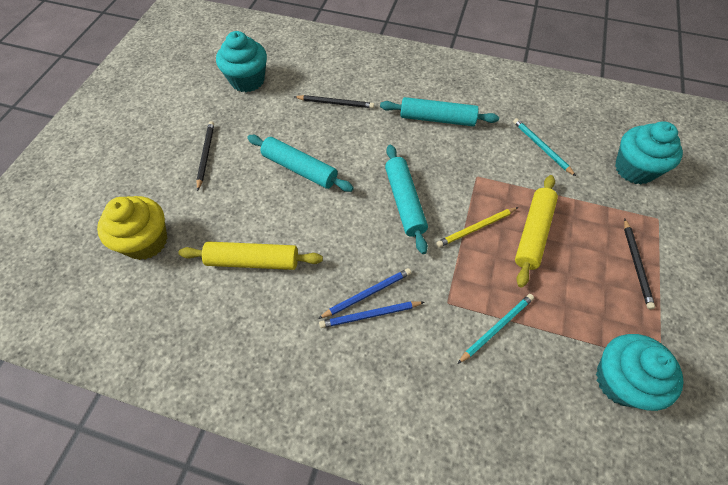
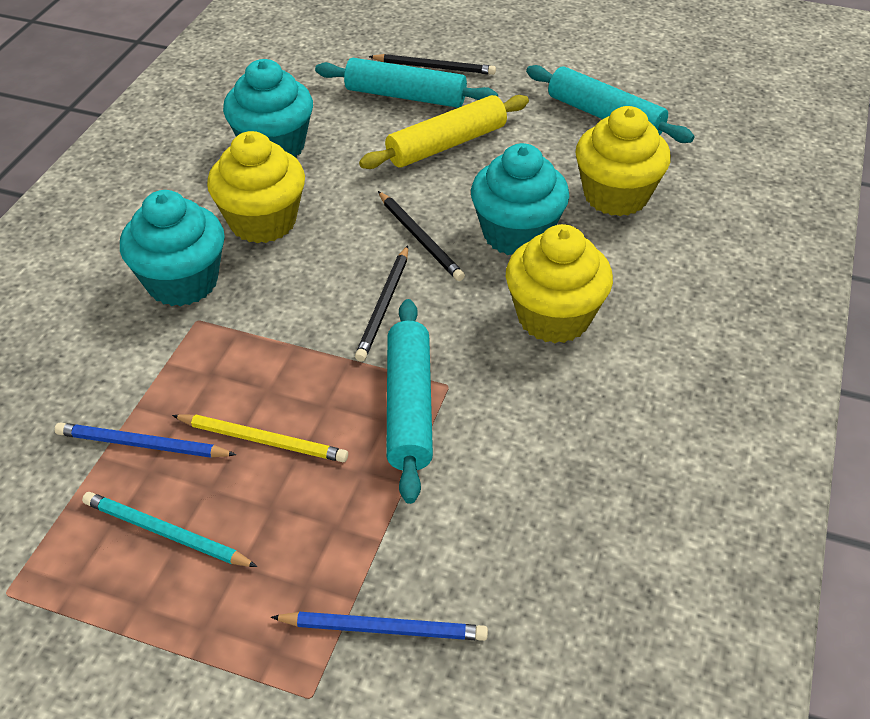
turquoise pencil: 2 -> 1
yellow cupcake: 1 -> 3
yellow rolling pin: 2 -> 1

